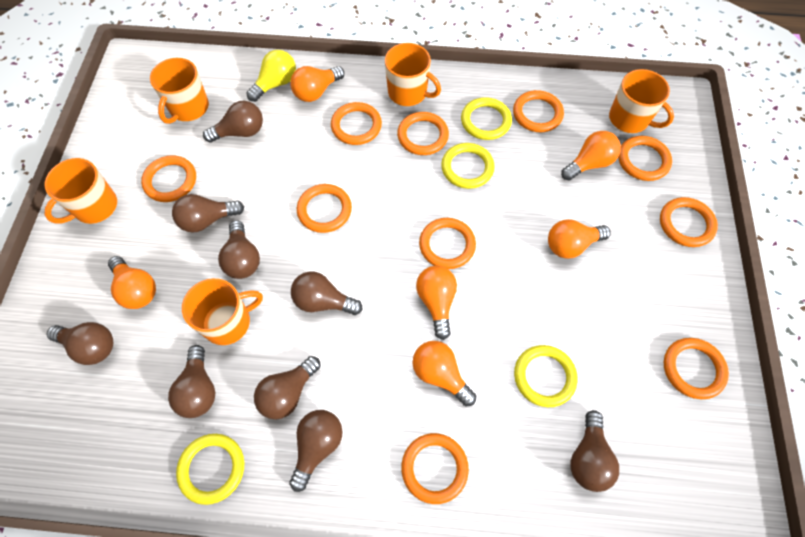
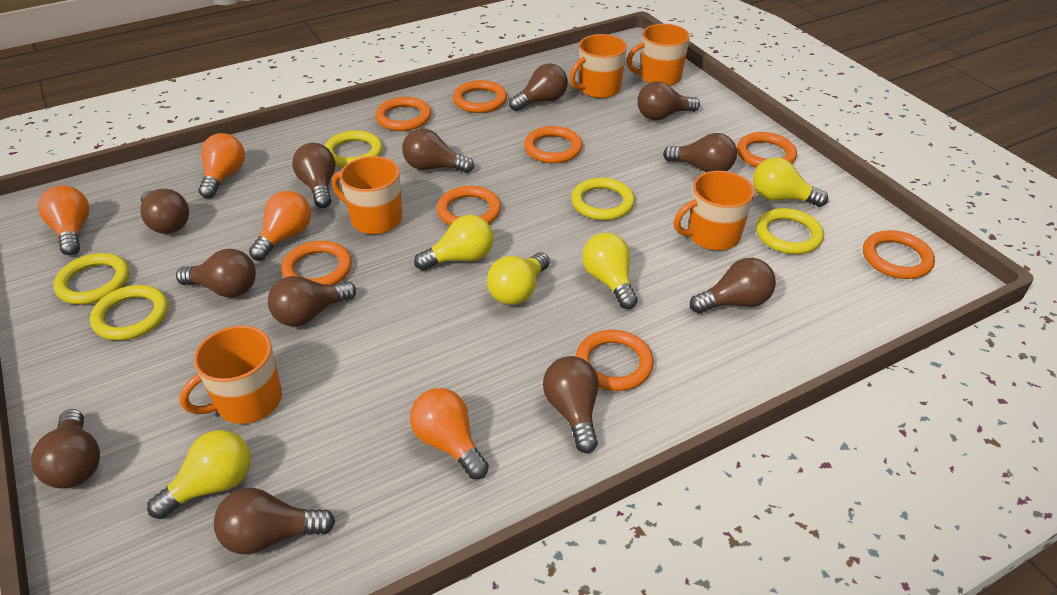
brown light bulb: 9 -> 12
orange light bulb: 6 -> 4
orange ring: 10 -> 8
yellow light bulb: 1 -> 5
yellow ring: 4 -> 5

